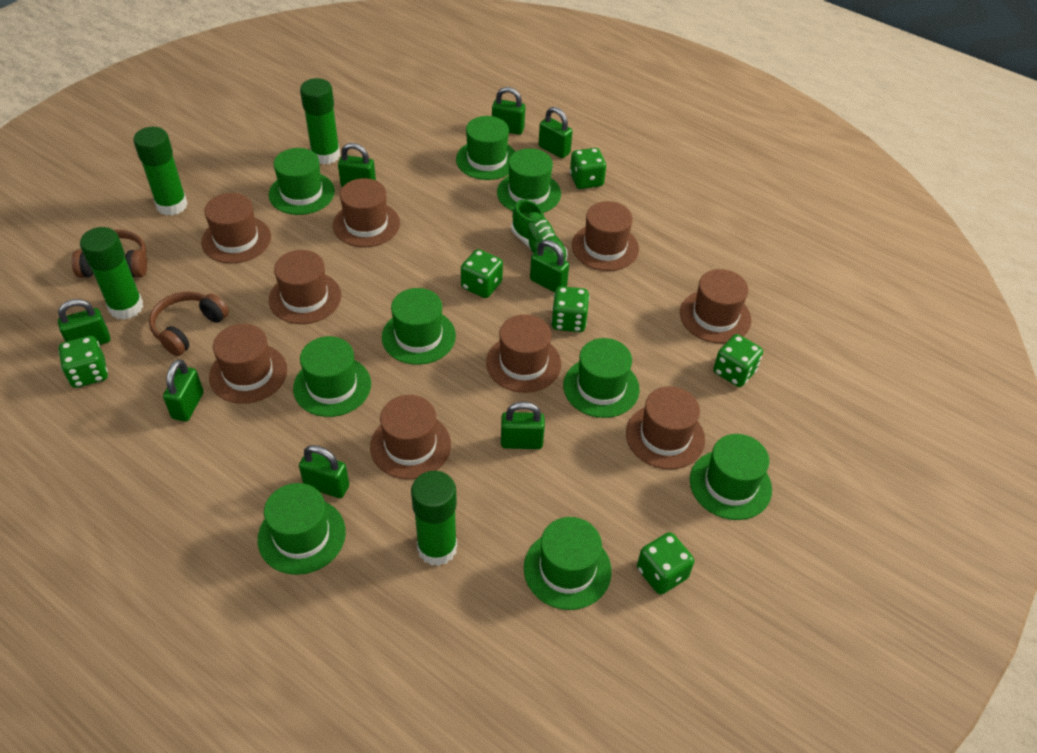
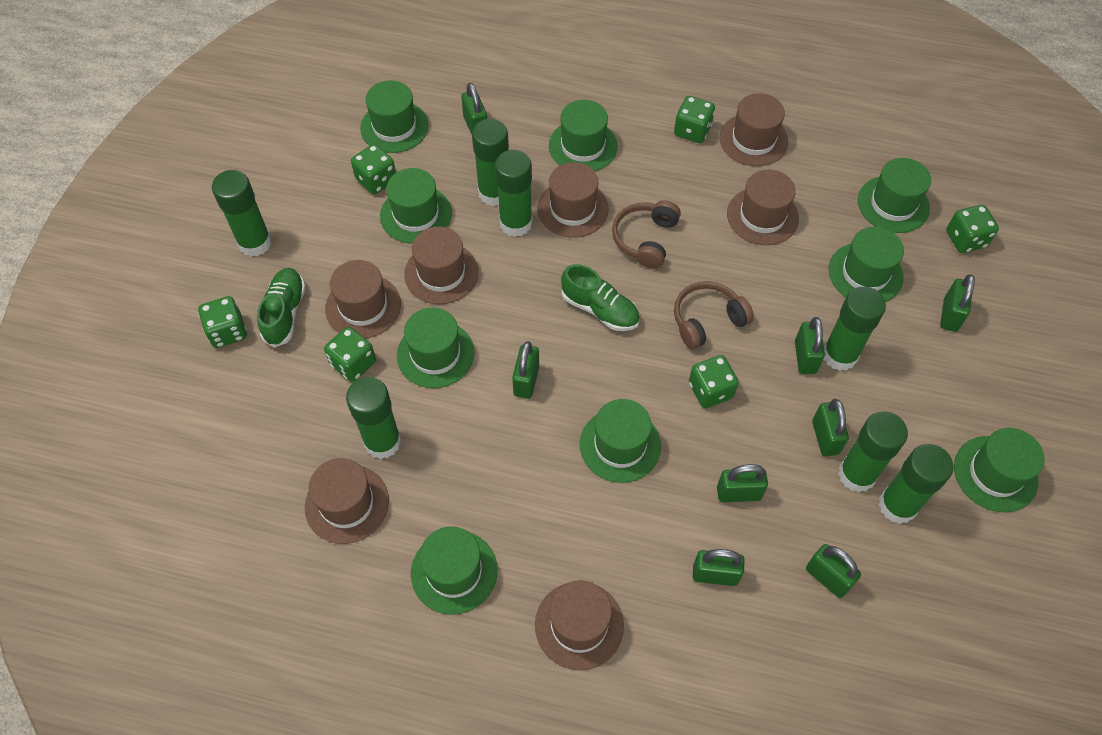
brown hat: 9 -> 7
green glue stick: 4 -> 7
green shoe: 1 -> 2

